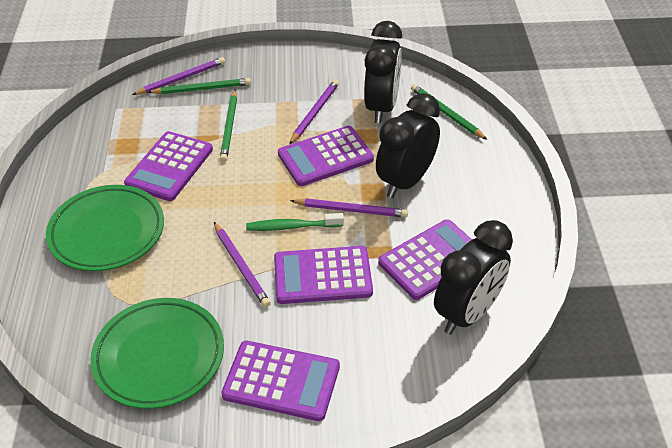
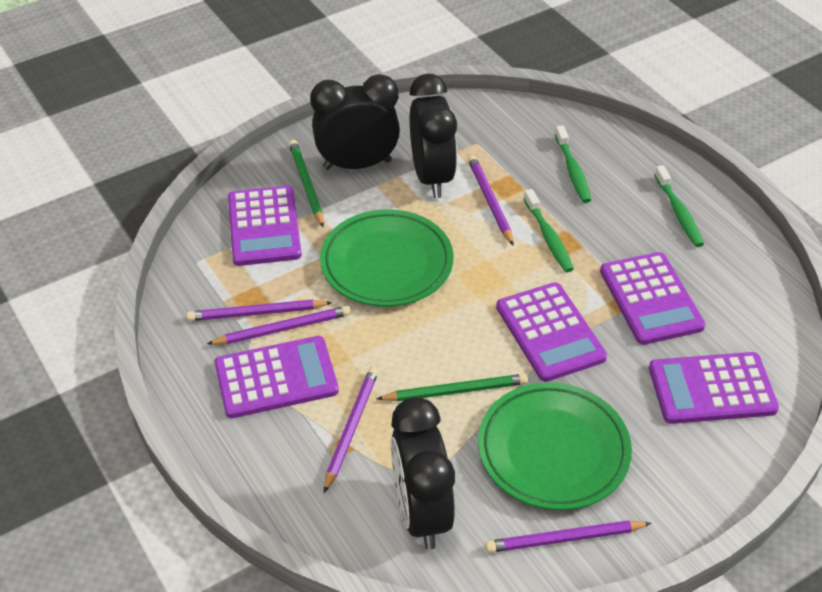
green pencil: 3 -> 2
green toothbrush: 1 -> 3
purple pencil: 4 -> 5

